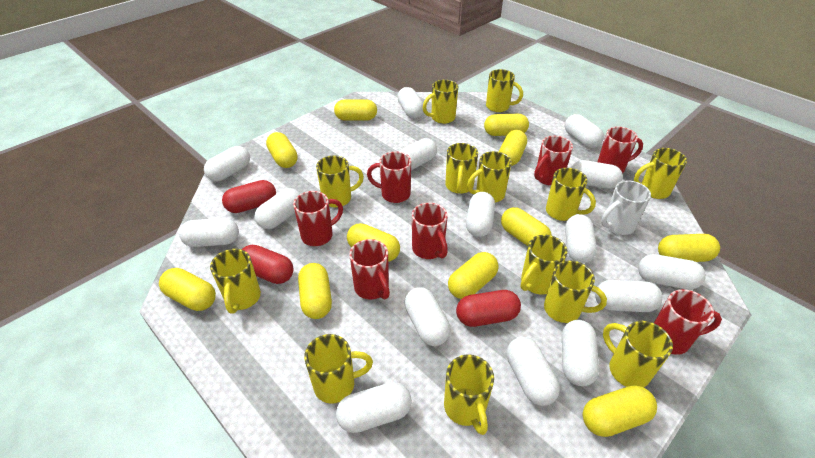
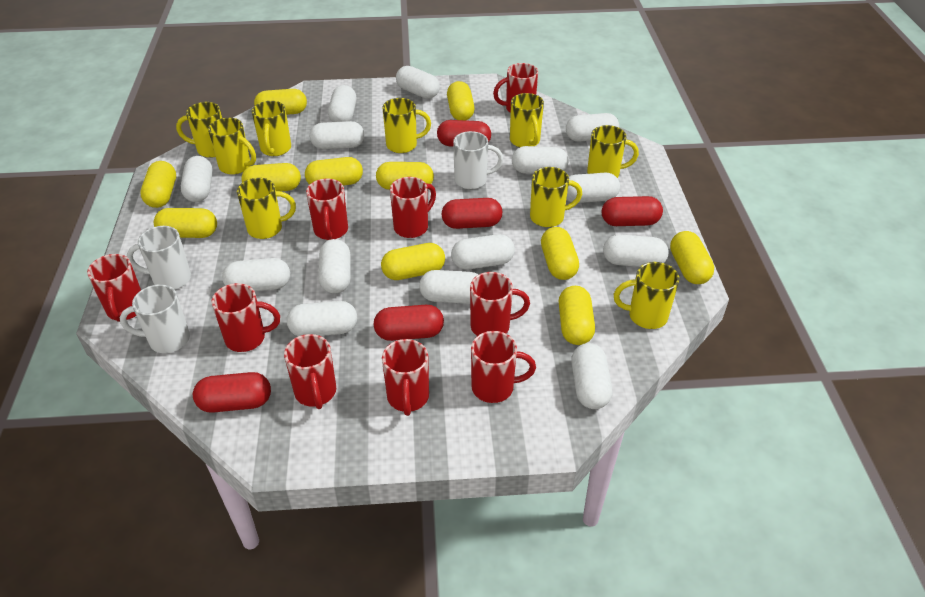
red capsule: 3 -> 5
red mug: 7 -> 9
white capsule: 15 -> 14
white mug: 1 -> 3
yellow mug: 13 -> 9

